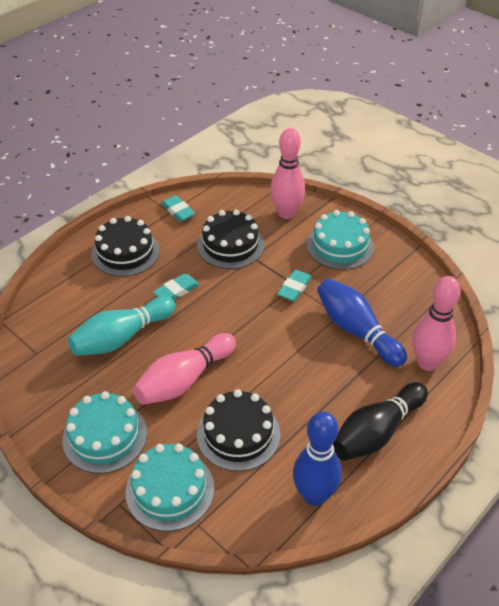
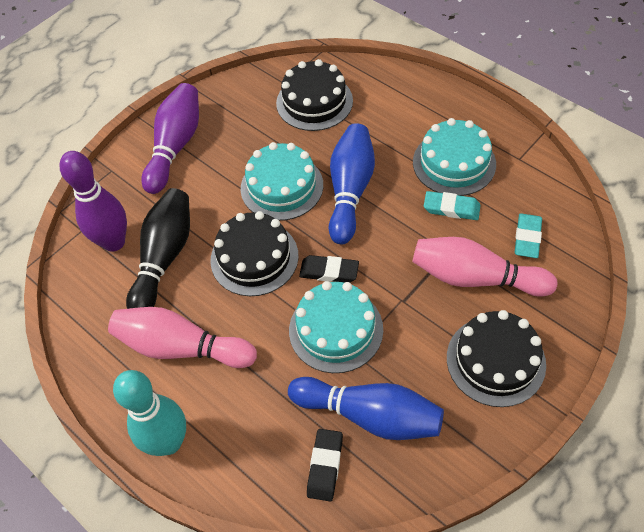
black eraser: 0 -> 2
pink bowling pin: 3 -> 2
purple bowling pin: 0 -> 2
turquoise eraser: 3 -> 2

